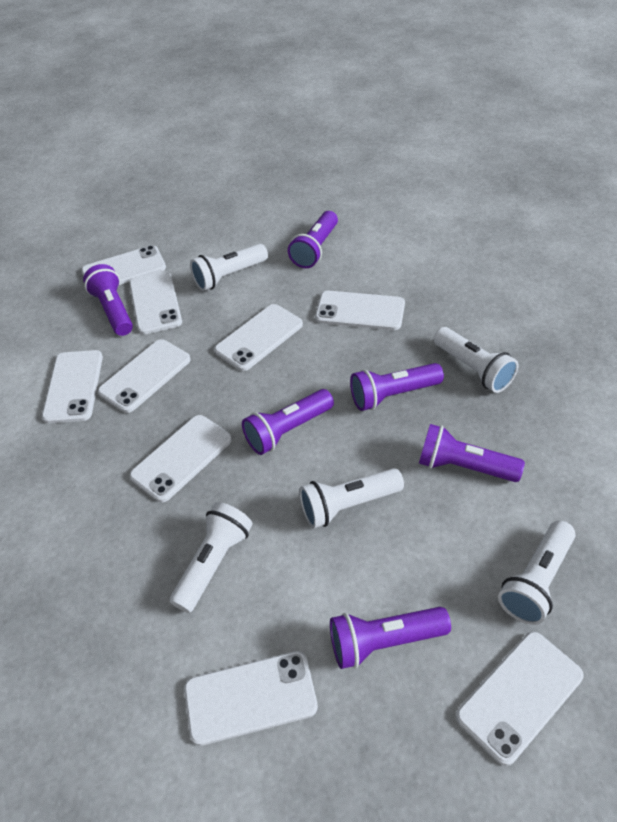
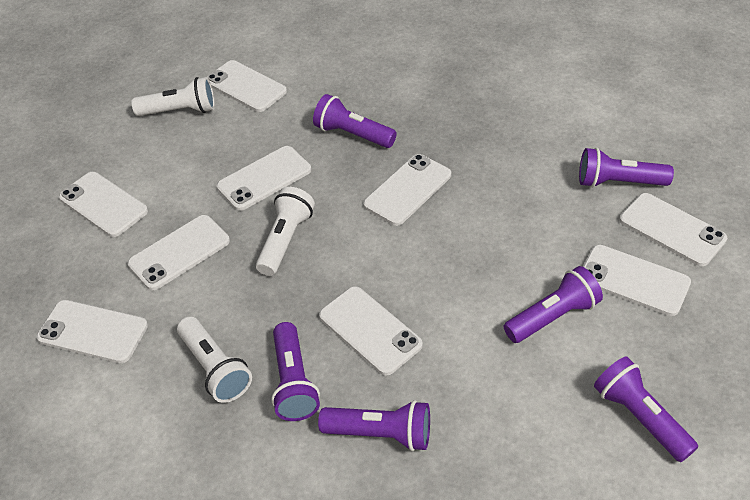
white flashlight: 5 -> 3

